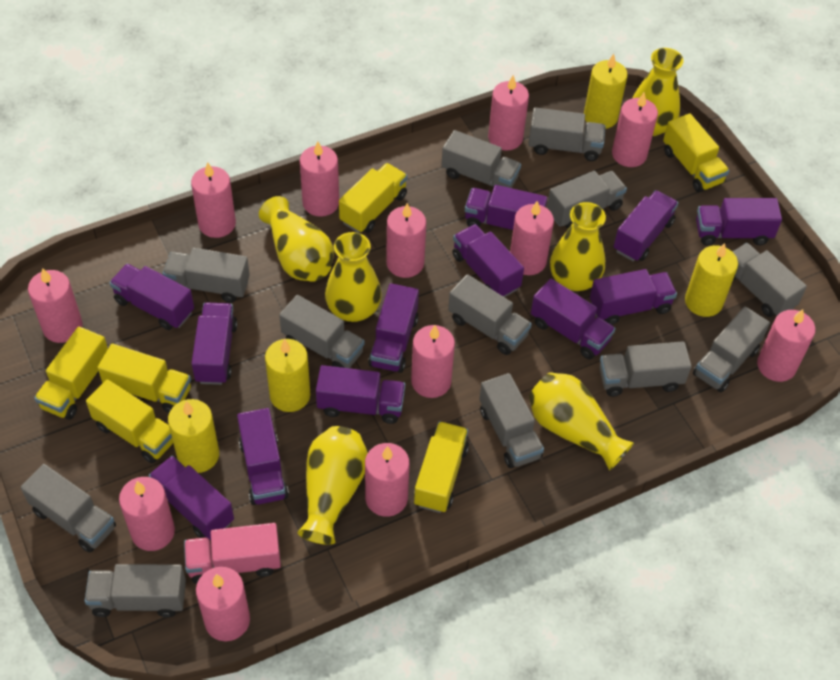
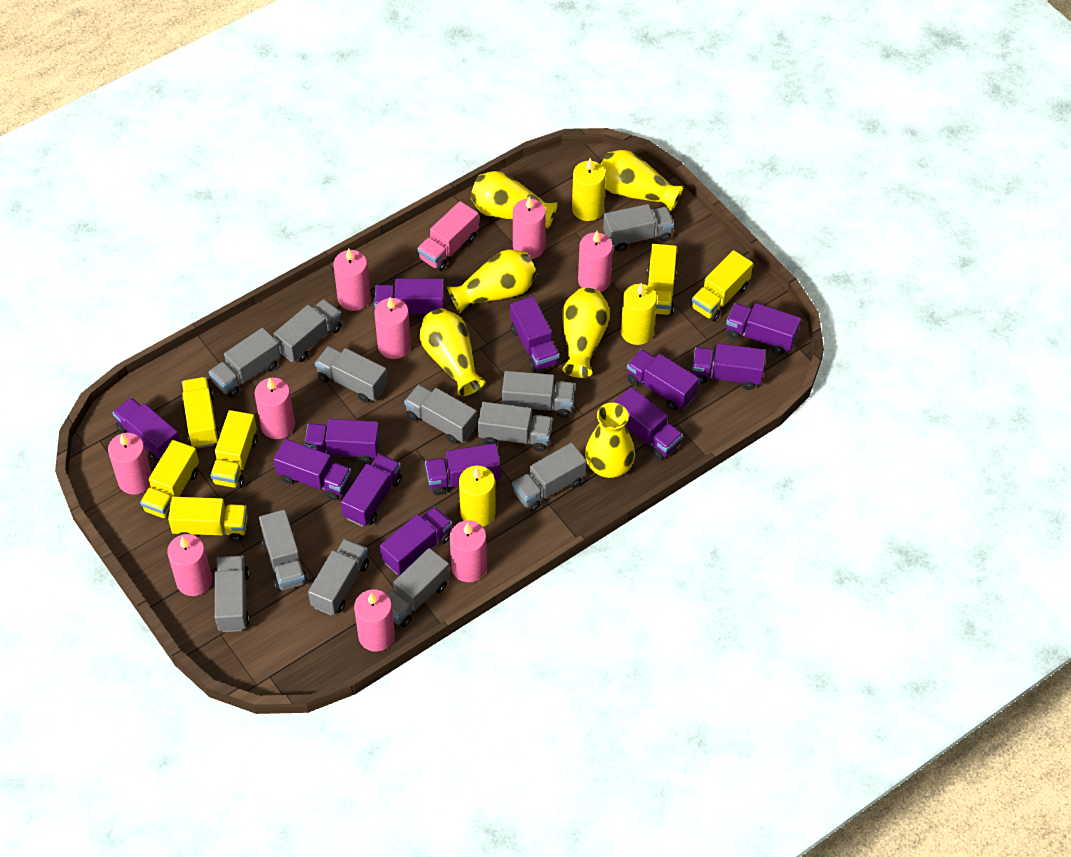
pink candle: 12 -> 9
yellow candle: 4 -> 3

